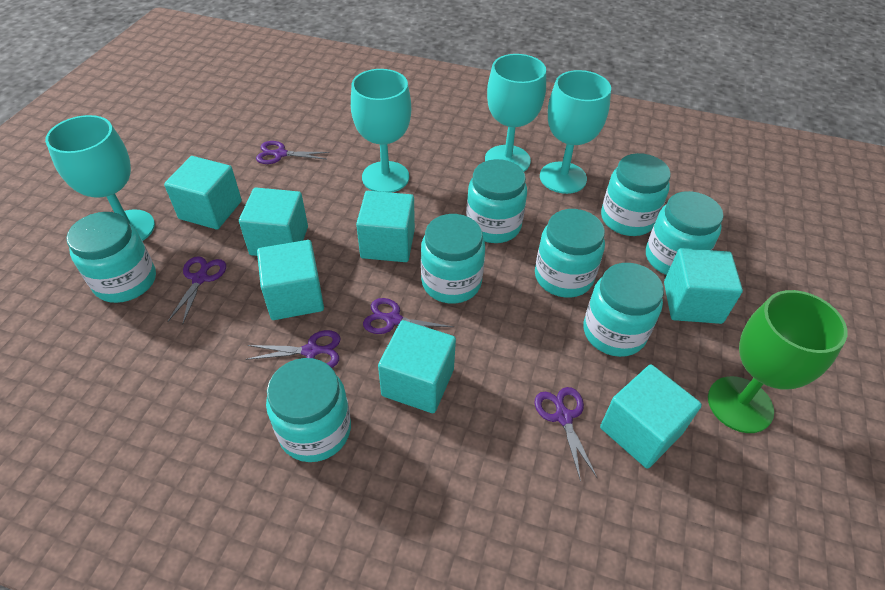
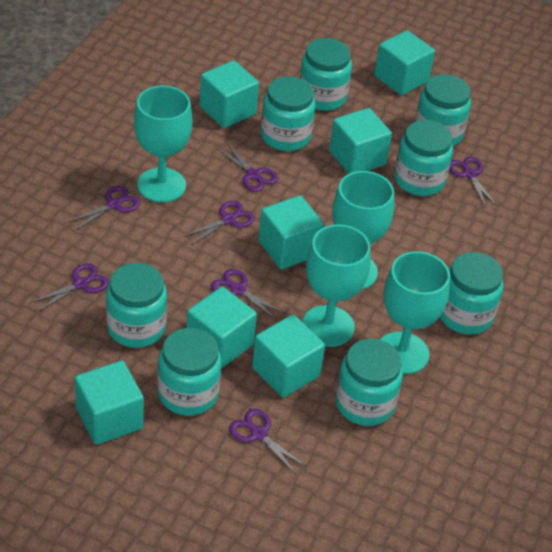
green goblet: 1 -> 0
purple scissors: 5 -> 7

